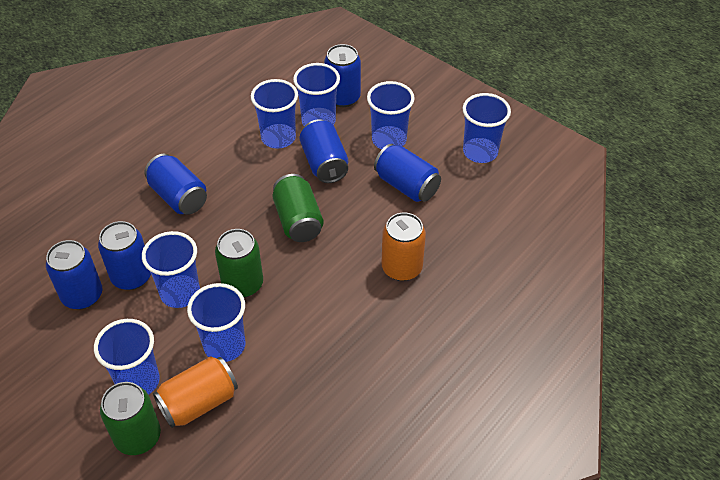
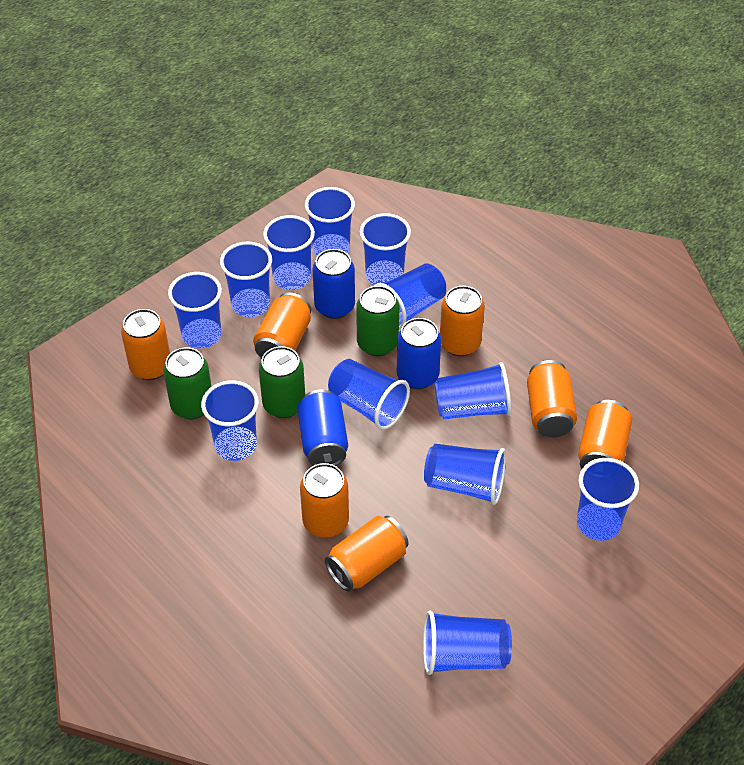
blue can: 6 -> 3
blue cup: 7 -> 12
orange can: 2 -> 7

